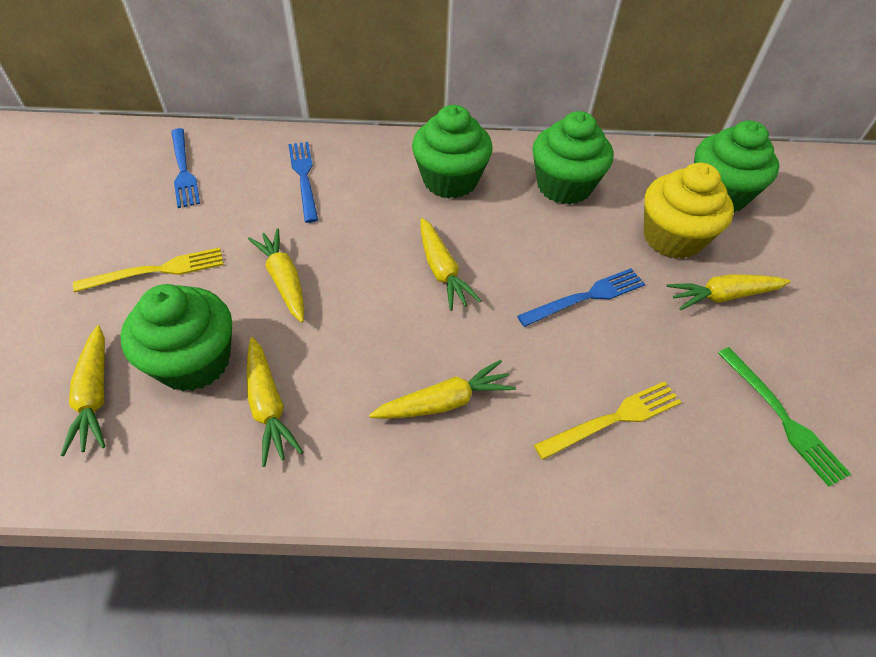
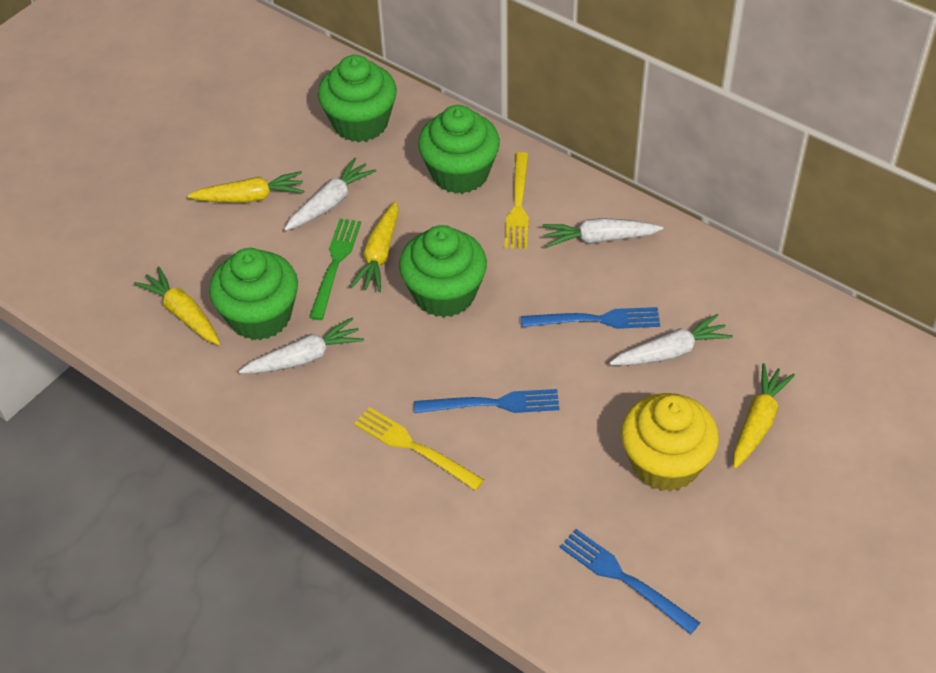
white carrot: 0 -> 4
yellow carrot: 6 -> 4

